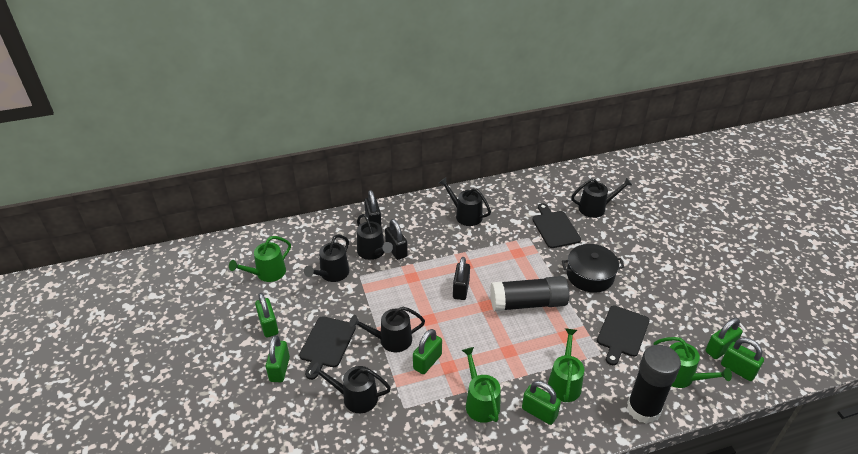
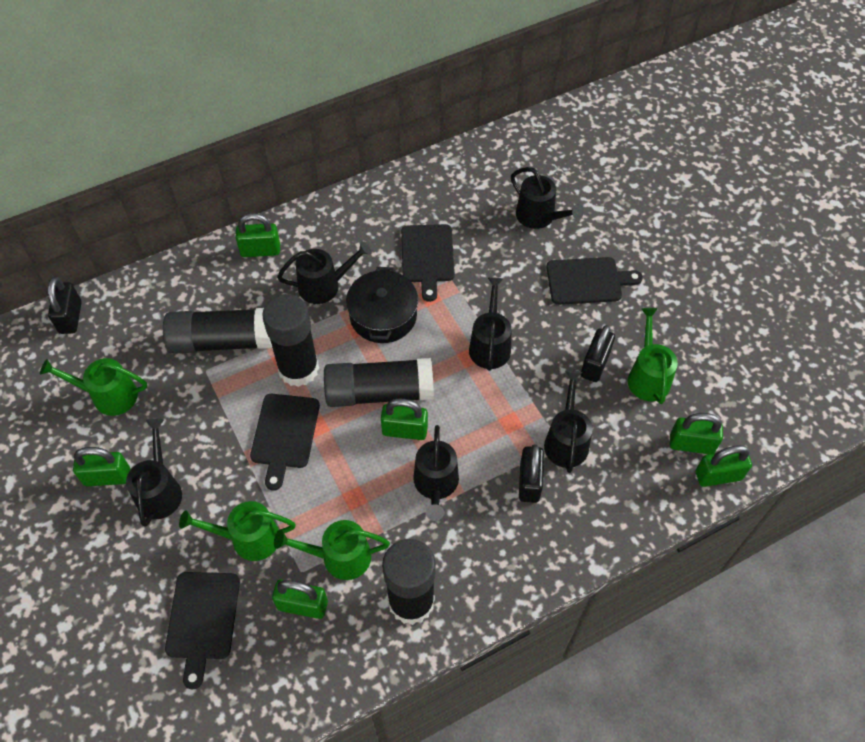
black cutting board: 3 -> 4
black glue stick: 2 -> 4

